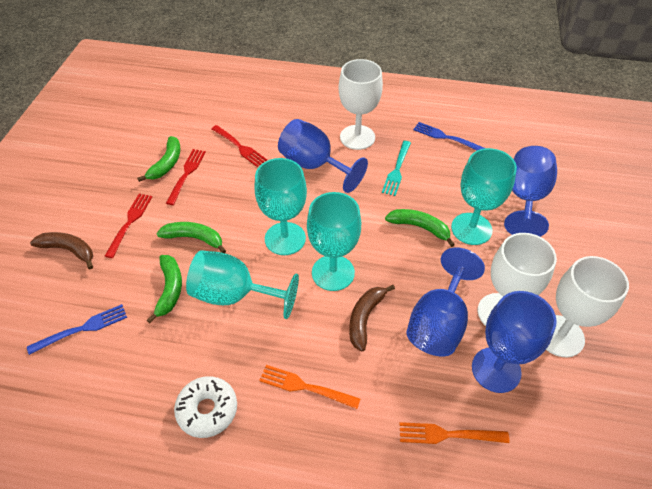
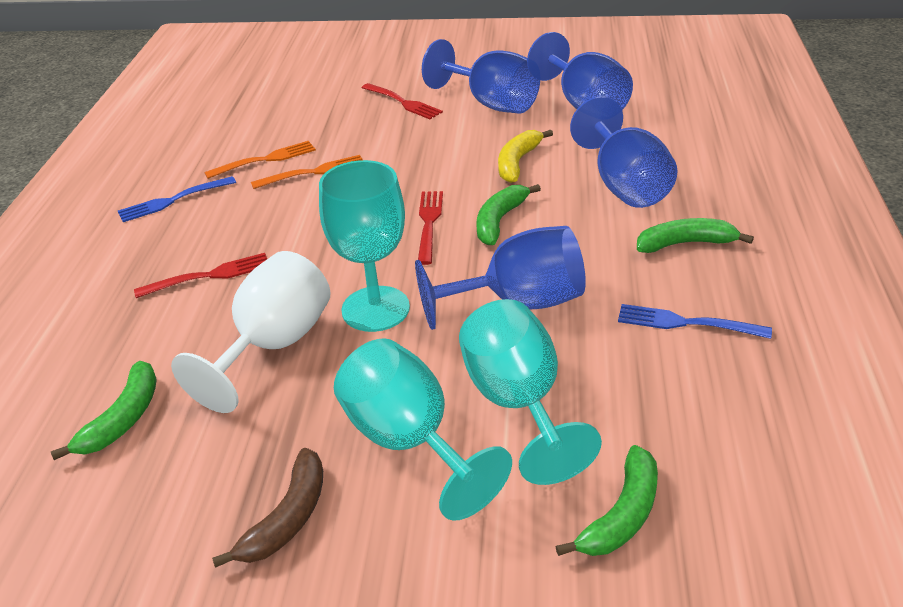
brown banana: 2 -> 1
turquoise fork: 1 -> 0
turquoise goblet: 4 -> 3
white donut: 1 -> 0
white goblet: 3 -> 1
yellow banana: 0 -> 1

